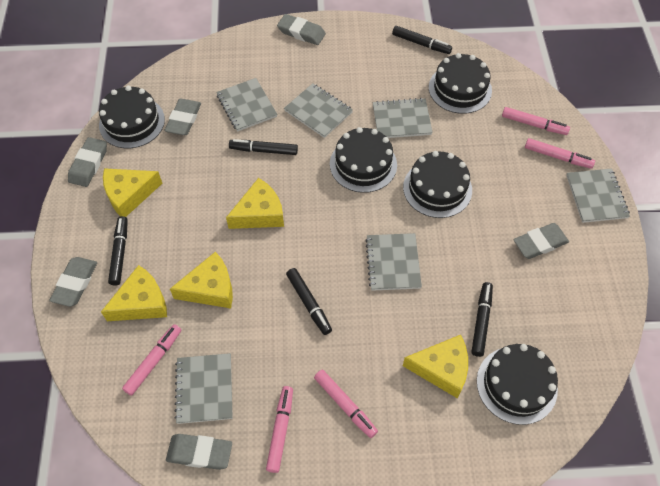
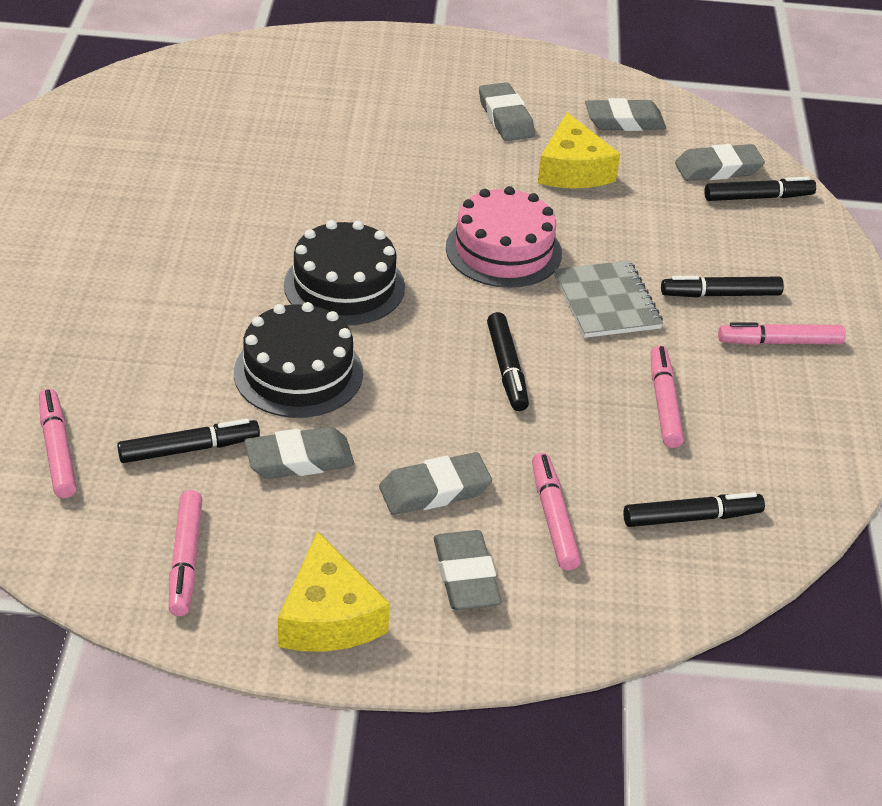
black cake: 5 -> 2
grey notebook: 6 -> 1
pink cake: 0 -> 1
yellow cheese: 5 -> 2

